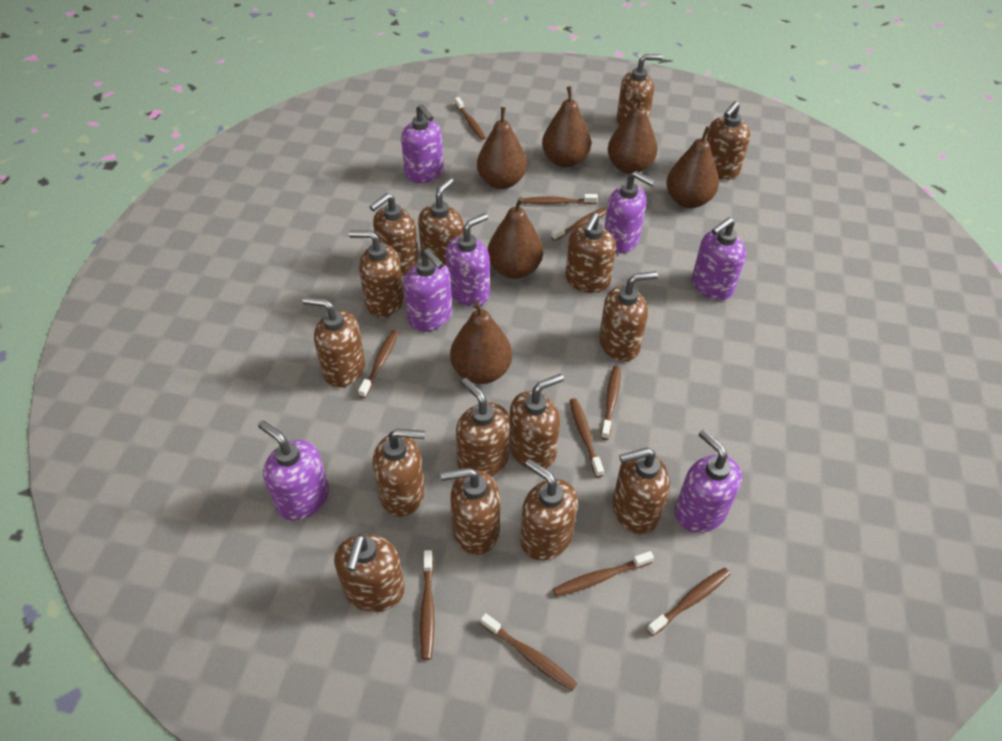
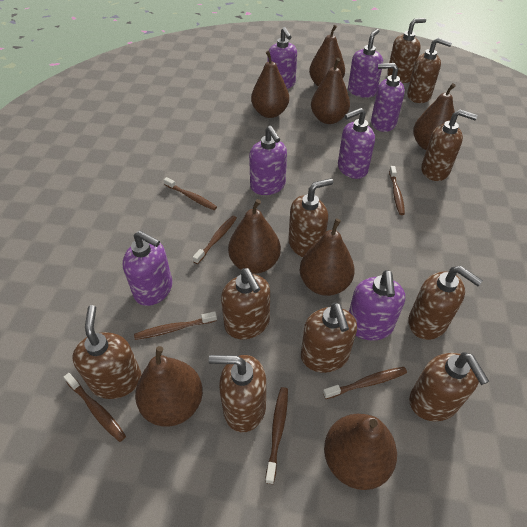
brown pear: 6 -> 8
brown soap dispenser: 15 -> 10
brown toothbrush: 10 -> 7

